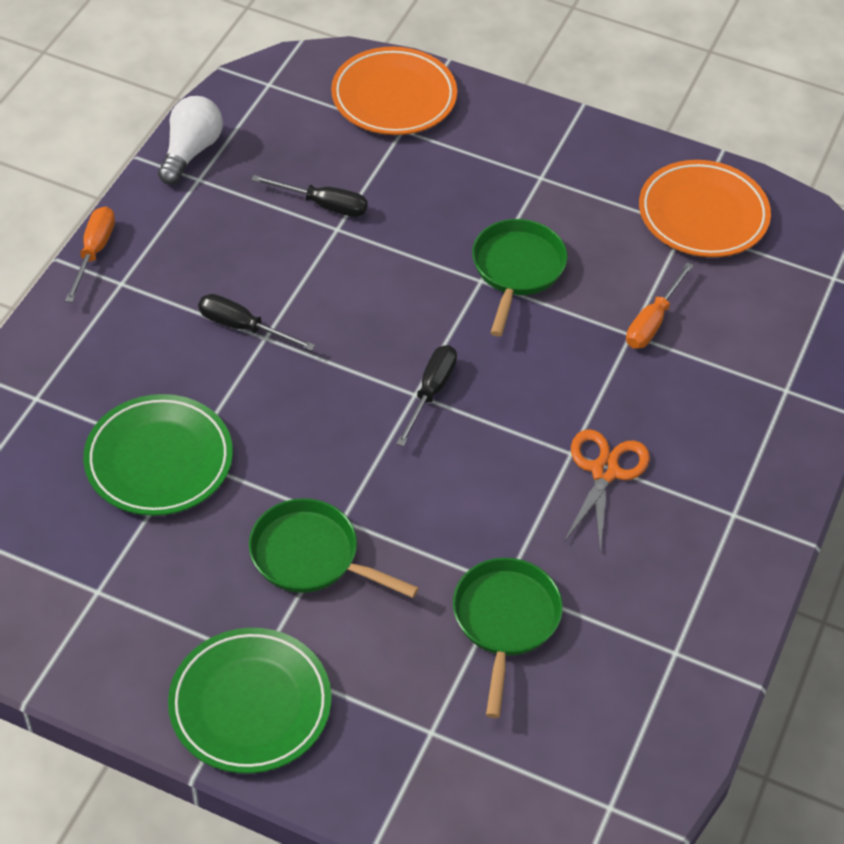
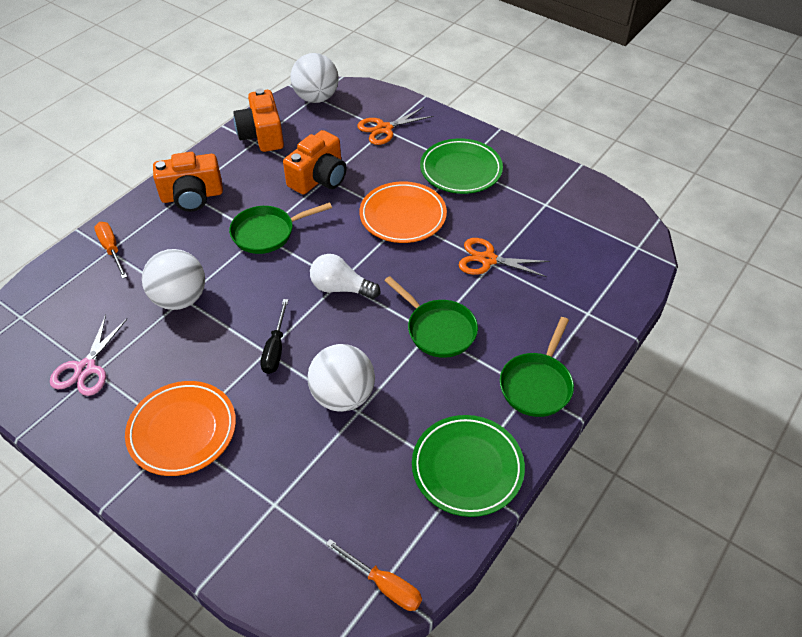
black screwdriver: 3 -> 1
orange camera: 0 -> 3
orange scissors: 1 -> 2
pink scissors: 0 -> 1
white ball: 0 -> 3

